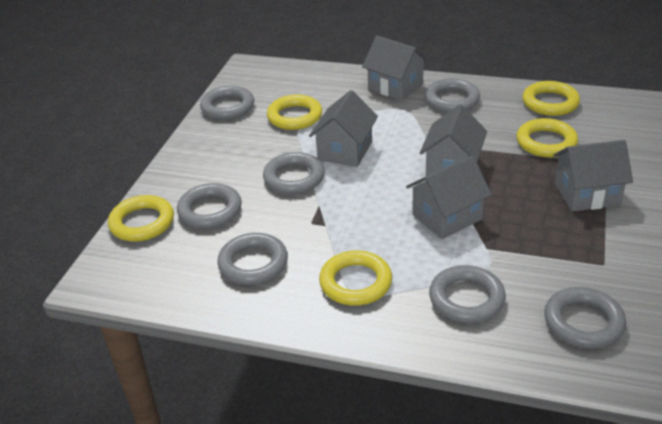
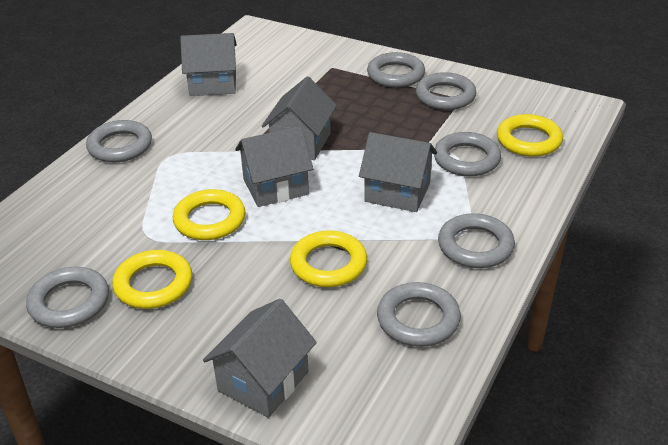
yellow ring: 5 -> 4

